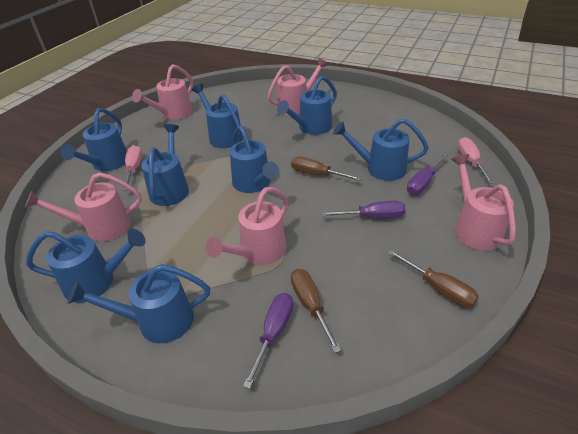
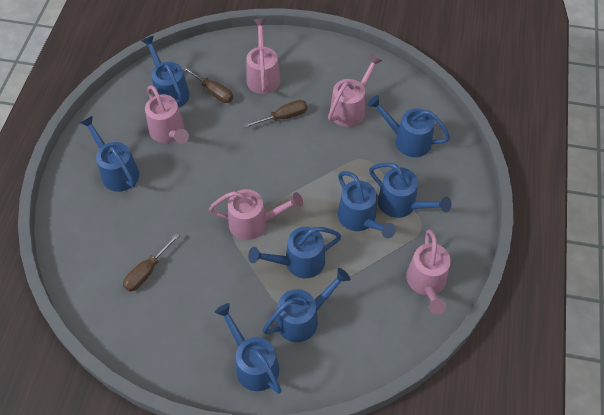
pink screwdriver: 2 -> 0
purple screwdriver: 3 -> 0

